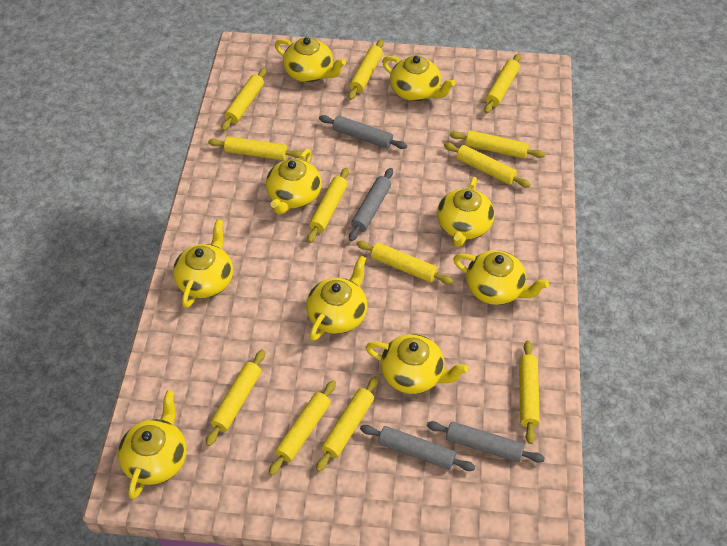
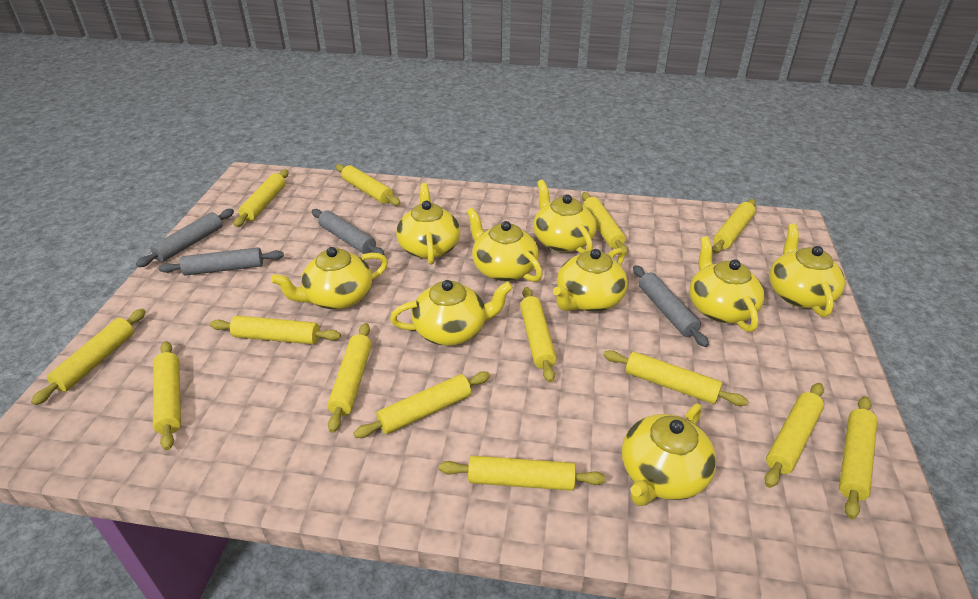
yellow rolling pin: 12 -> 14

